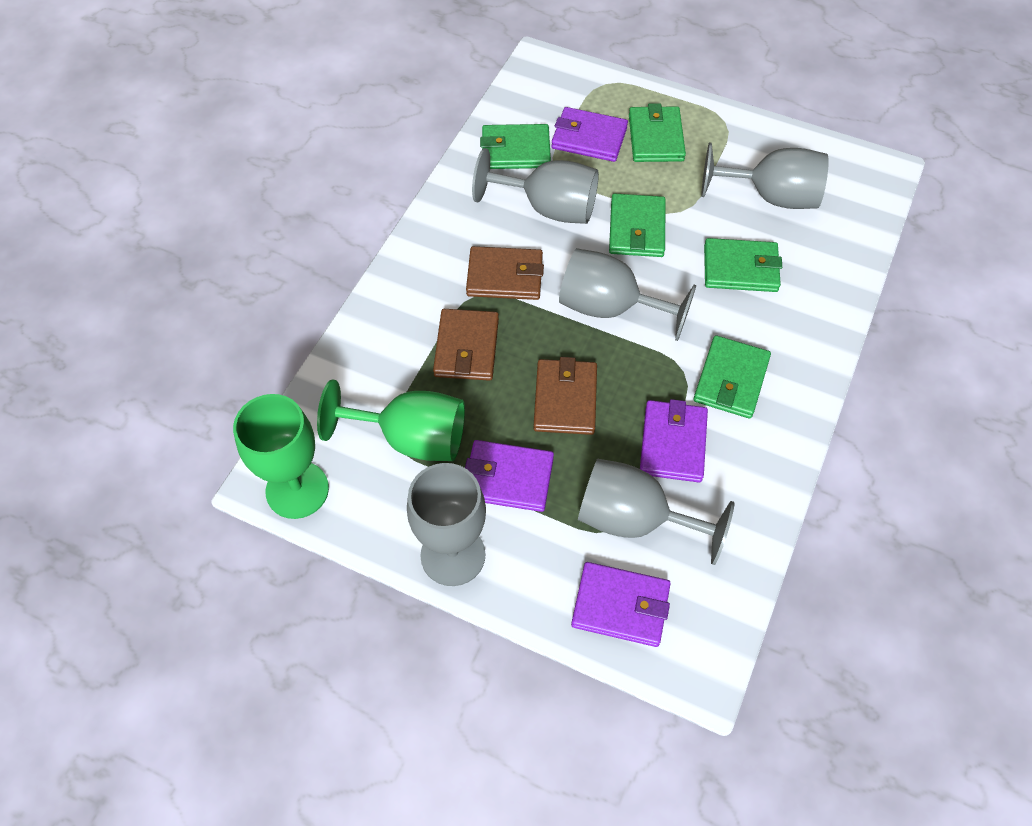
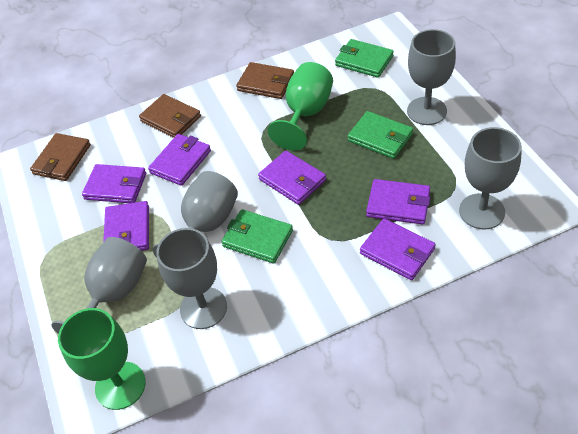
green wallet: 5 -> 3
purple wallet: 4 -> 6

